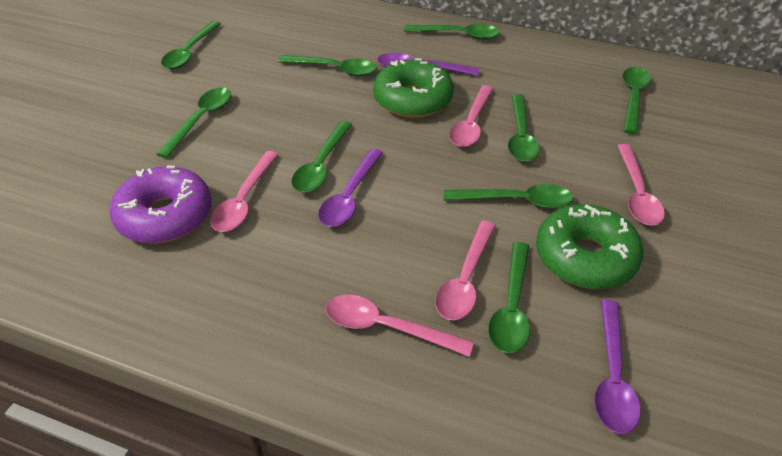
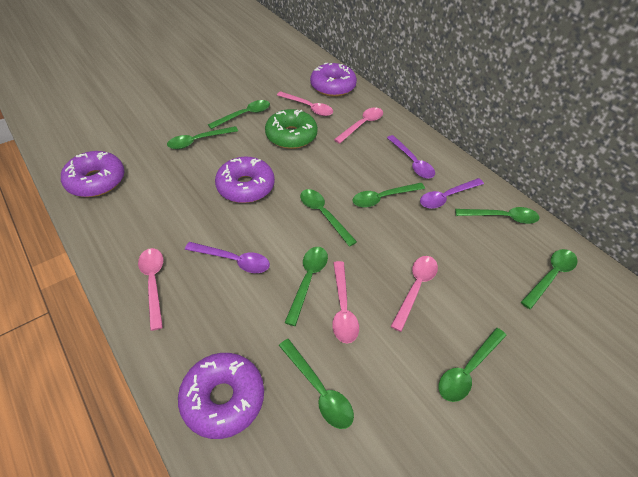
green donut: 2 -> 1
purple donut: 1 -> 4

